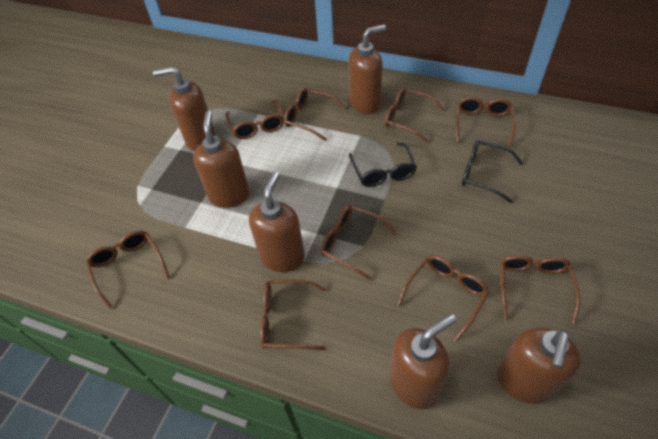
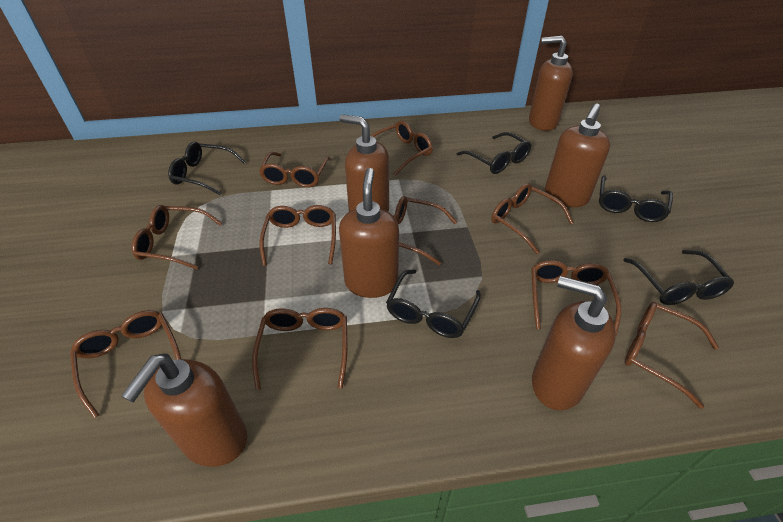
black glasses: 2 -> 5
brown glasses: 9 -> 10

